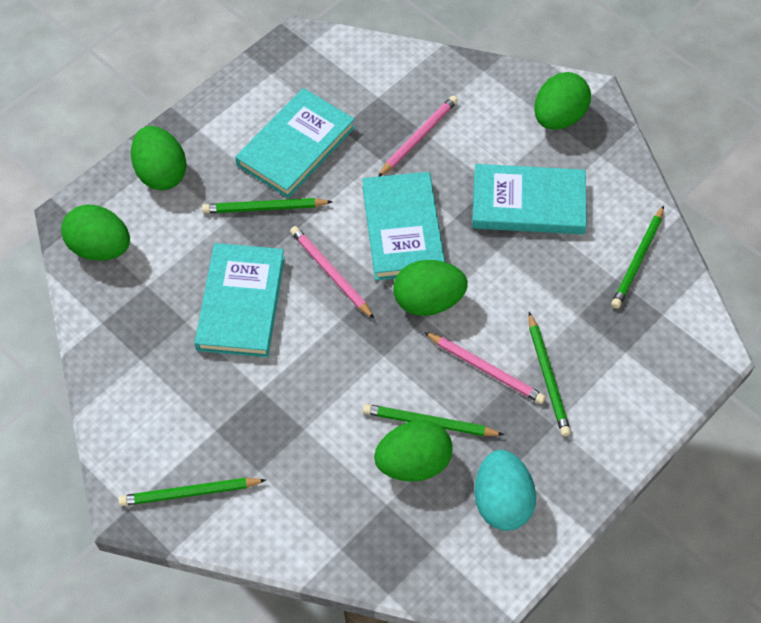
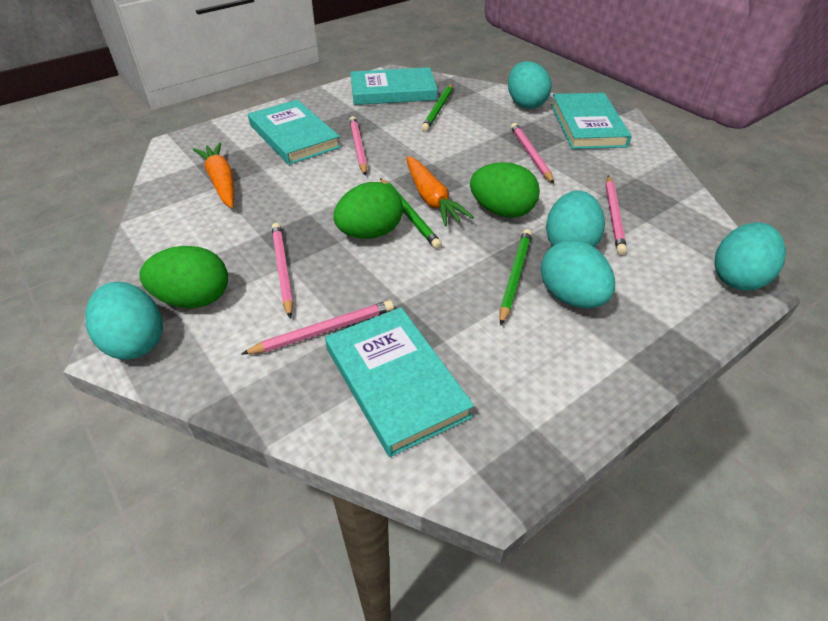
green egg: 5 -> 3
green pencil: 5 -> 3
orange carrot: 0 -> 2
pink pencil: 3 -> 5
turquoise egg: 1 -> 5

